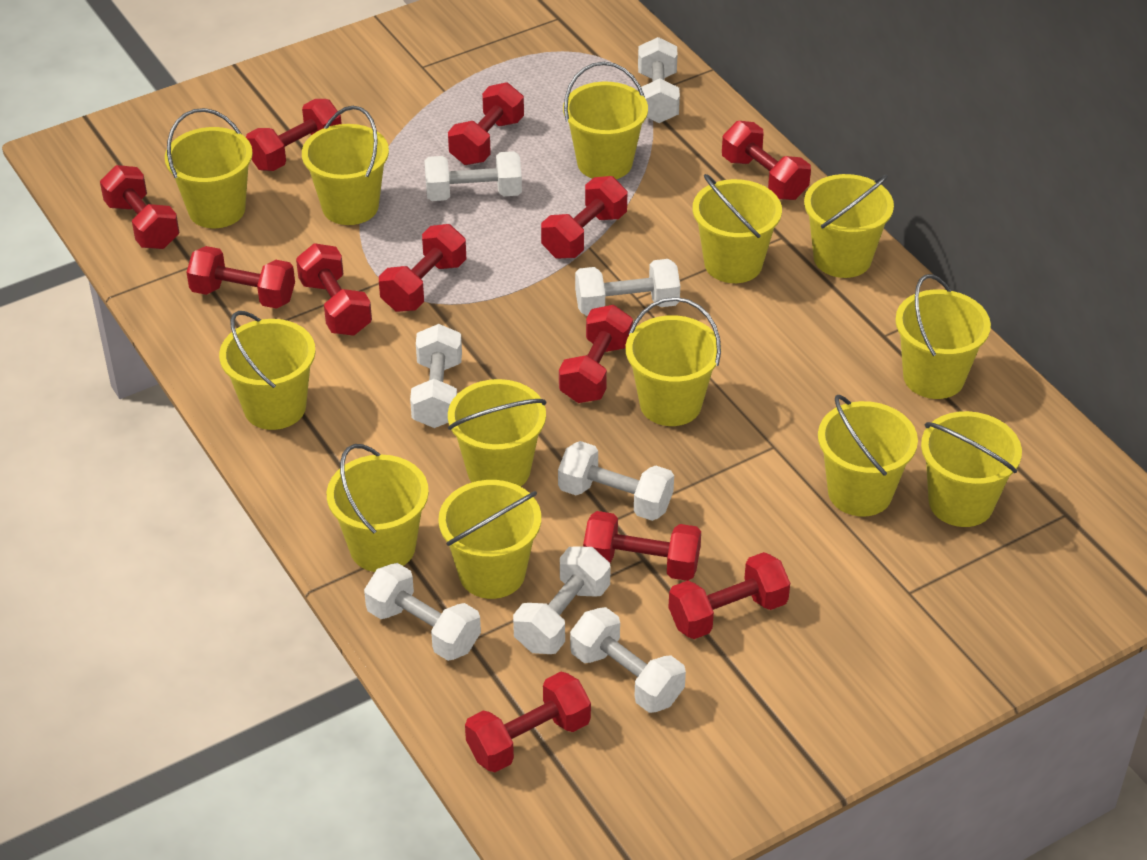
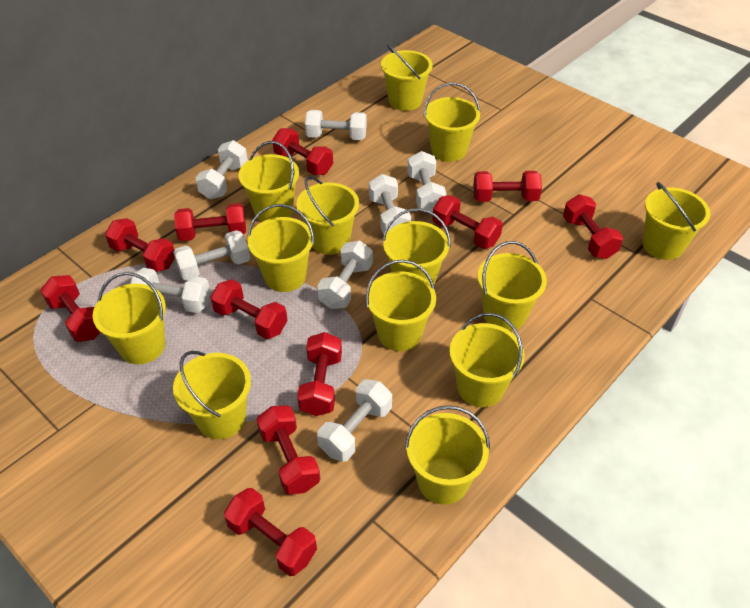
red dumbbell: 12 -> 11

